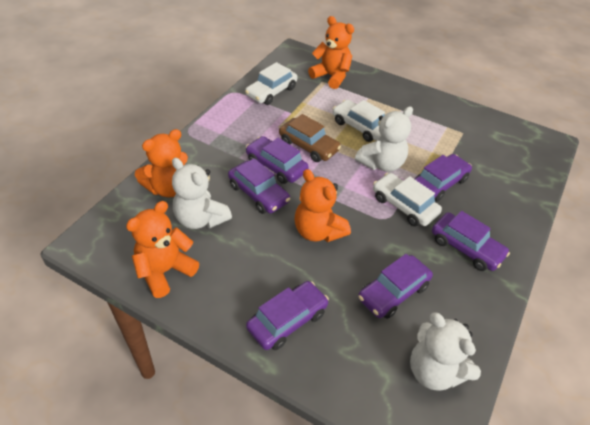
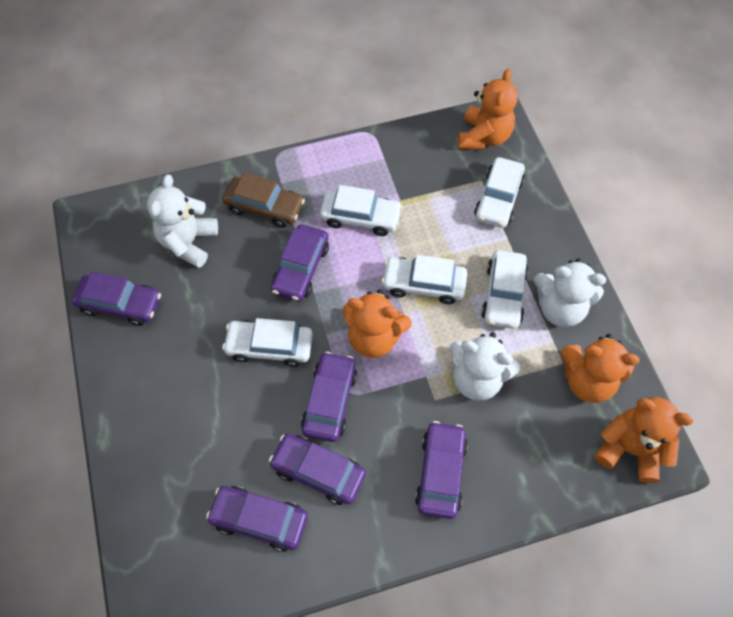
white car: 3 -> 5

